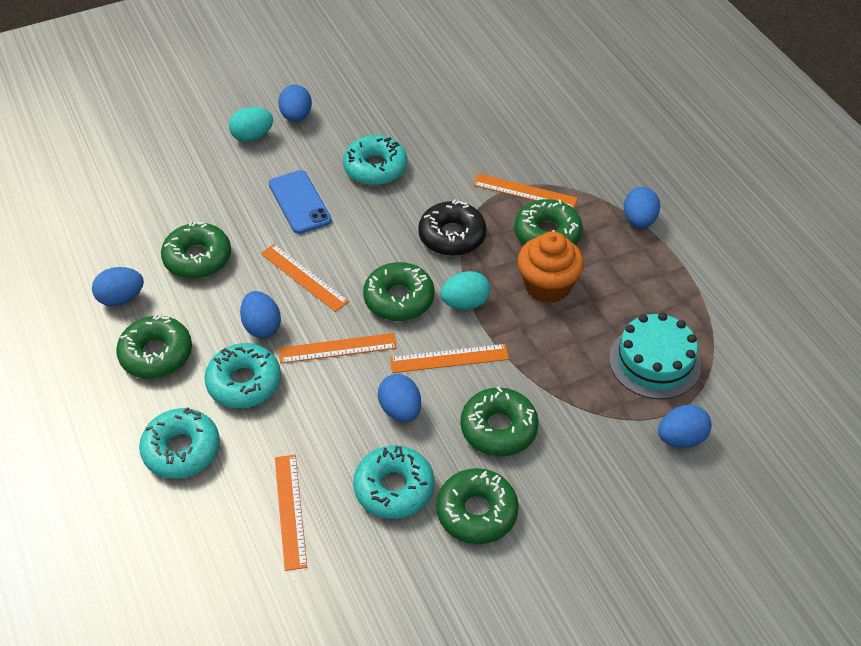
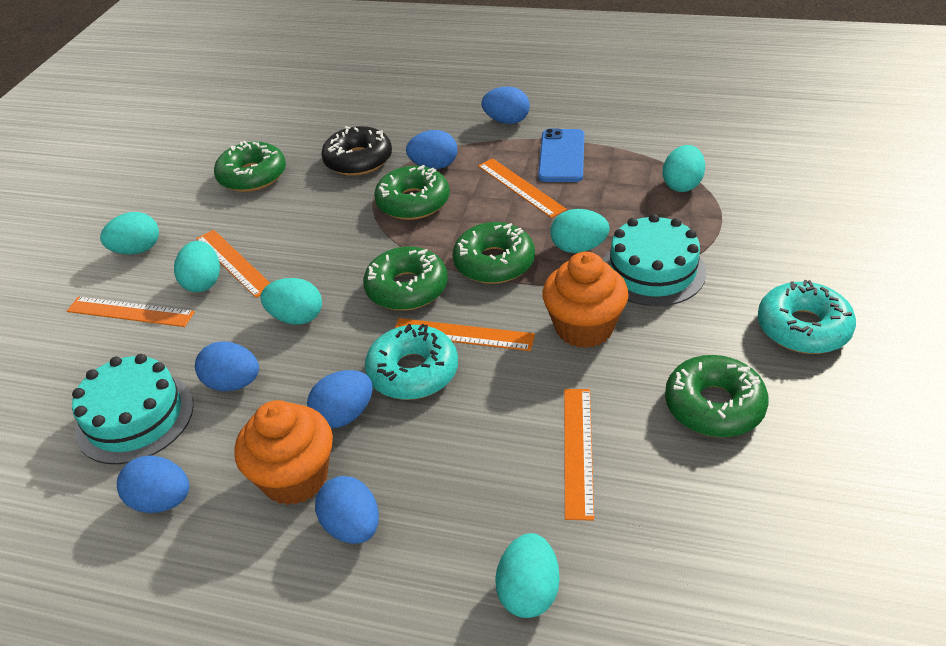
green donut: 6 -> 5
orange cupcake: 1 -> 2
turquoise cake: 1 -> 2
turquoise donut: 4 -> 2
turquoise egg: 2 -> 6

